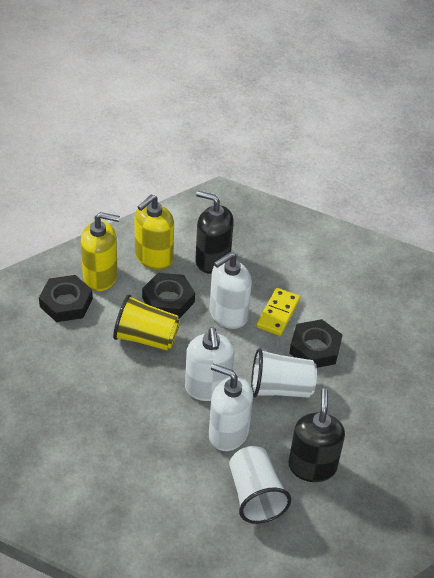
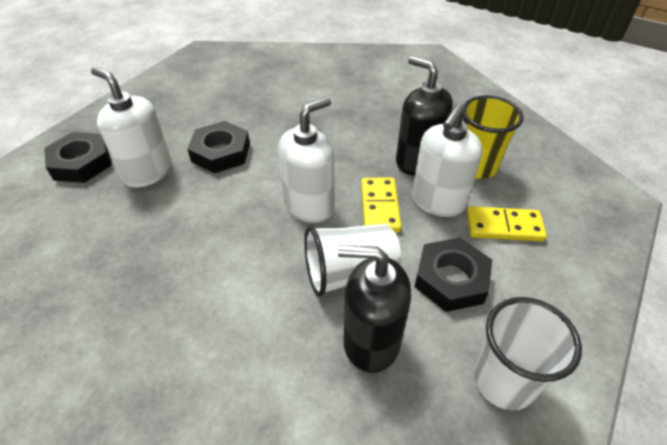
yellow domino: 1 -> 2
yellow soap dispenser: 2 -> 0

